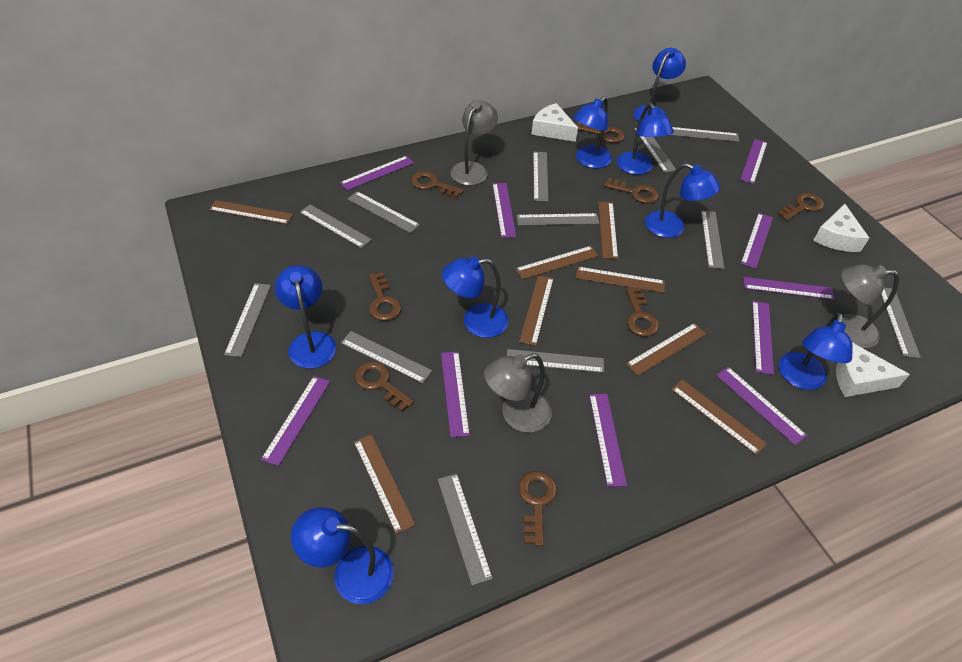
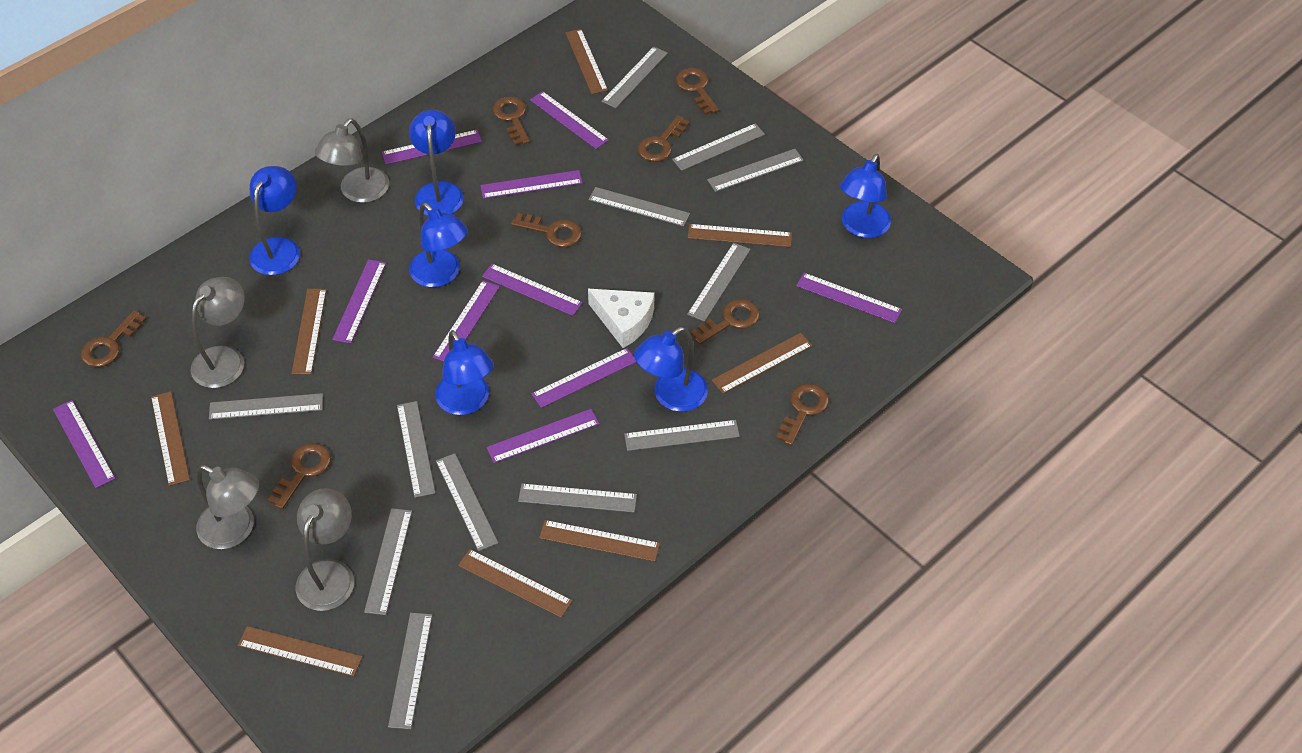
blue lamp: 8 -> 6
grey lamp: 3 -> 4
white cheese: 3 -> 1

